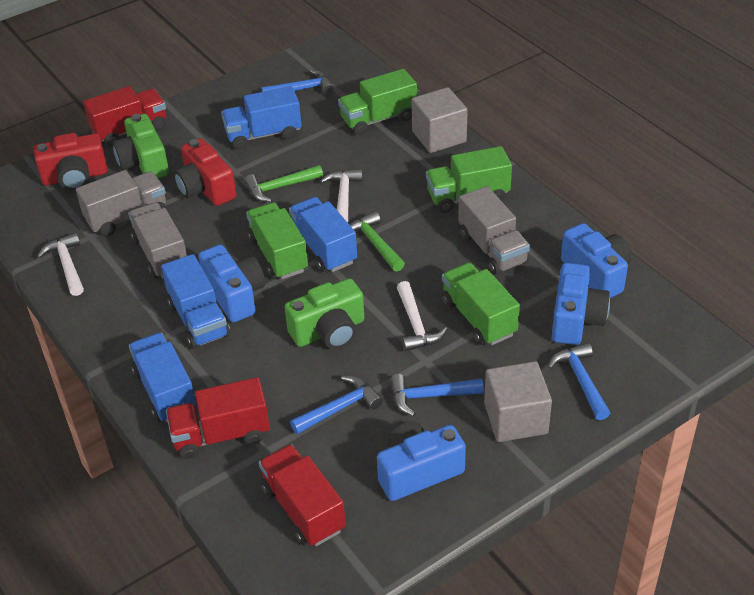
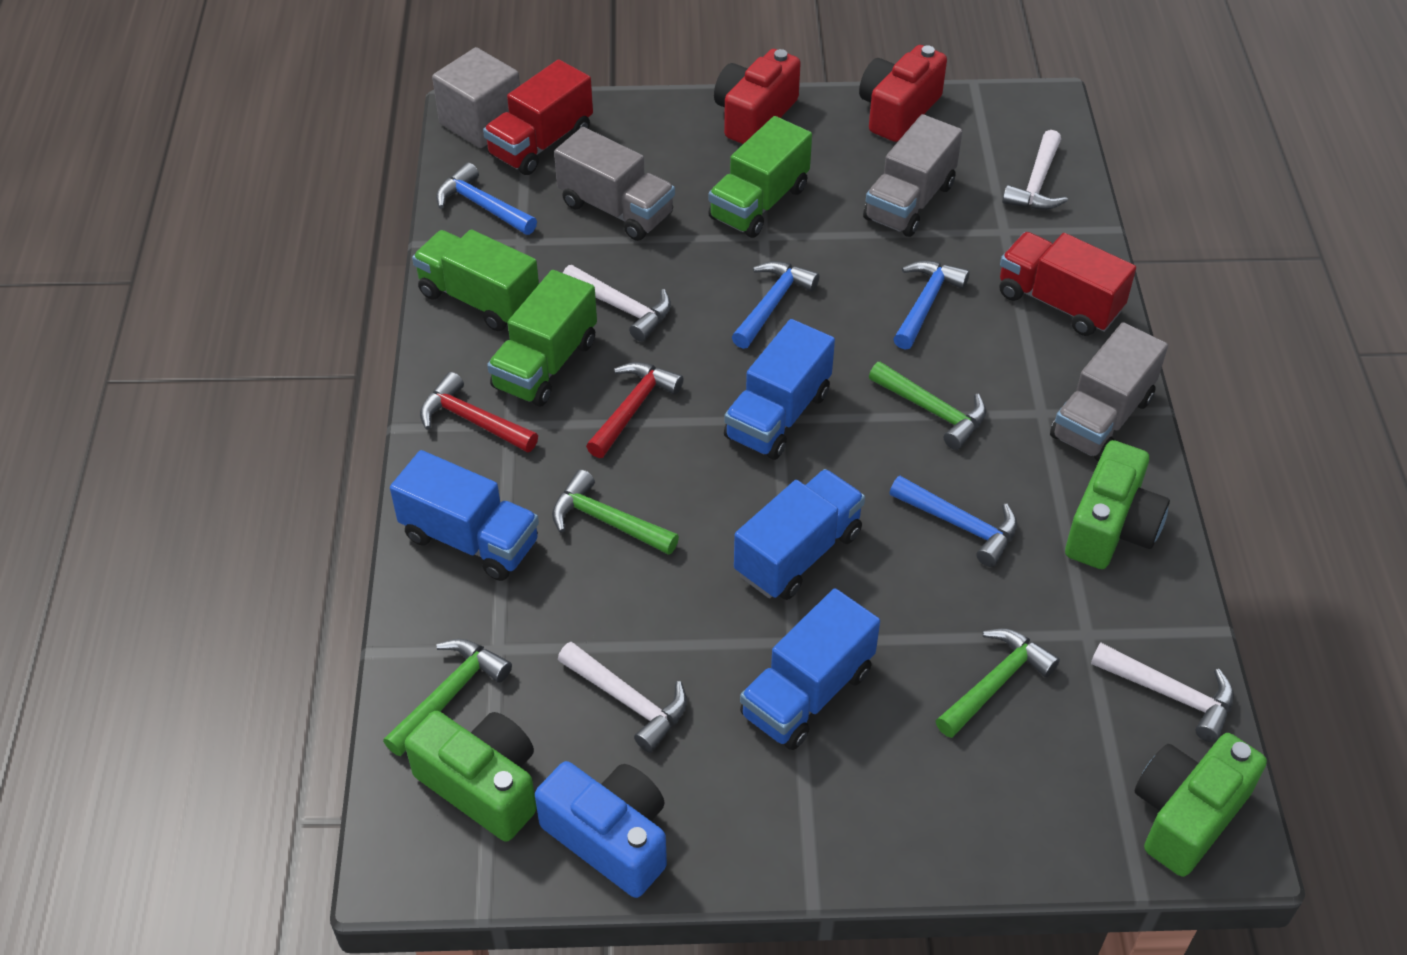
blue camera: 4 -> 1
green camera: 2 -> 3
green hammer: 2 -> 4
green truck: 4 -> 3
grey cube: 2 -> 1
red hammer: 0 -> 2
red truck: 3 -> 2
white hammer: 3 -> 4

